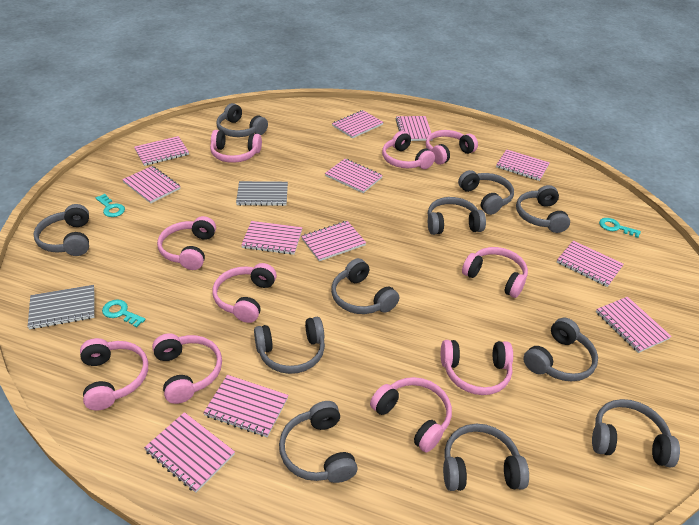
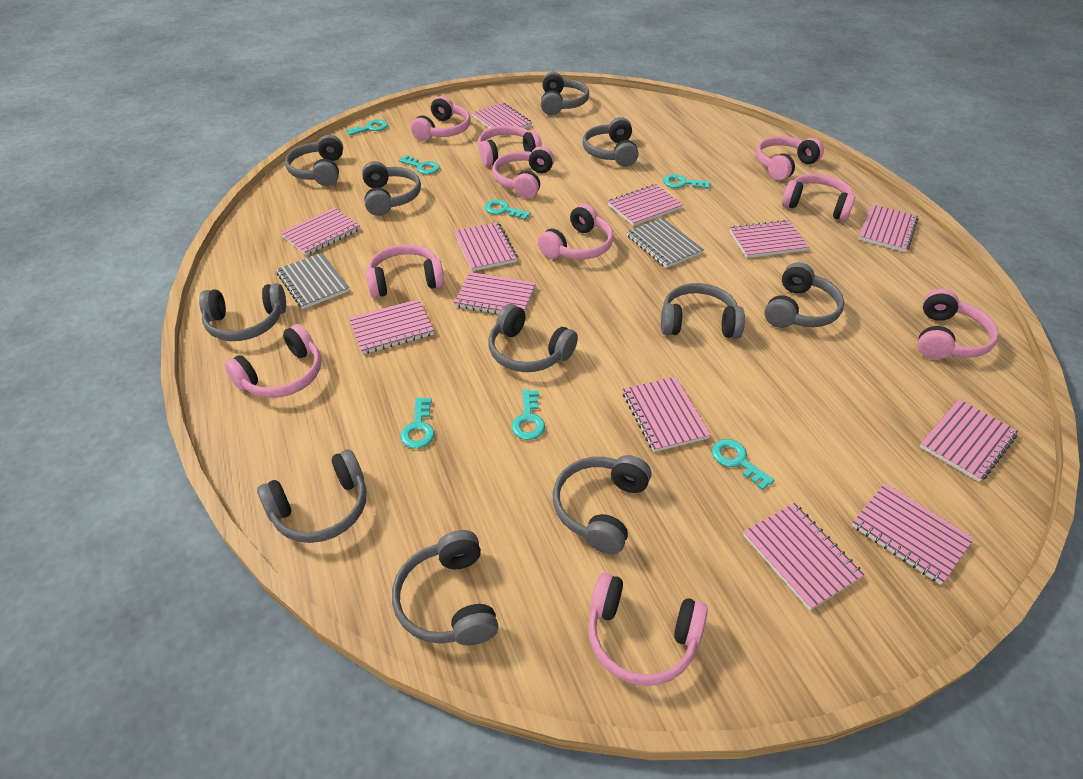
turquoise key: 3 -> 7

